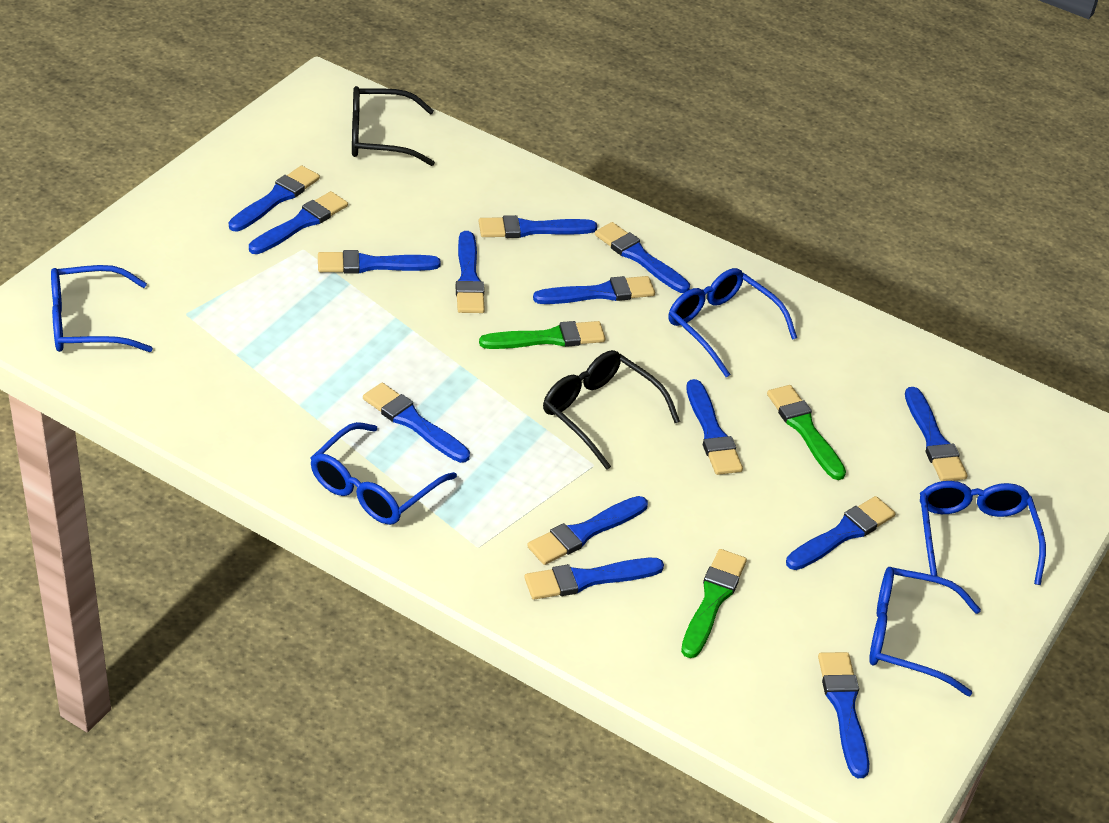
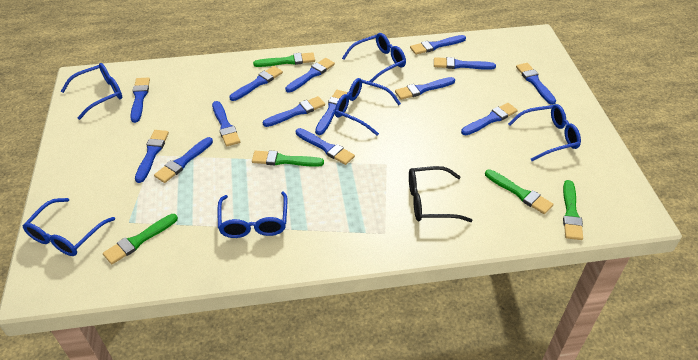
black glasses: 2 -> 1
blue glasses: 5 -> 6
green brush: 3 -> 5

